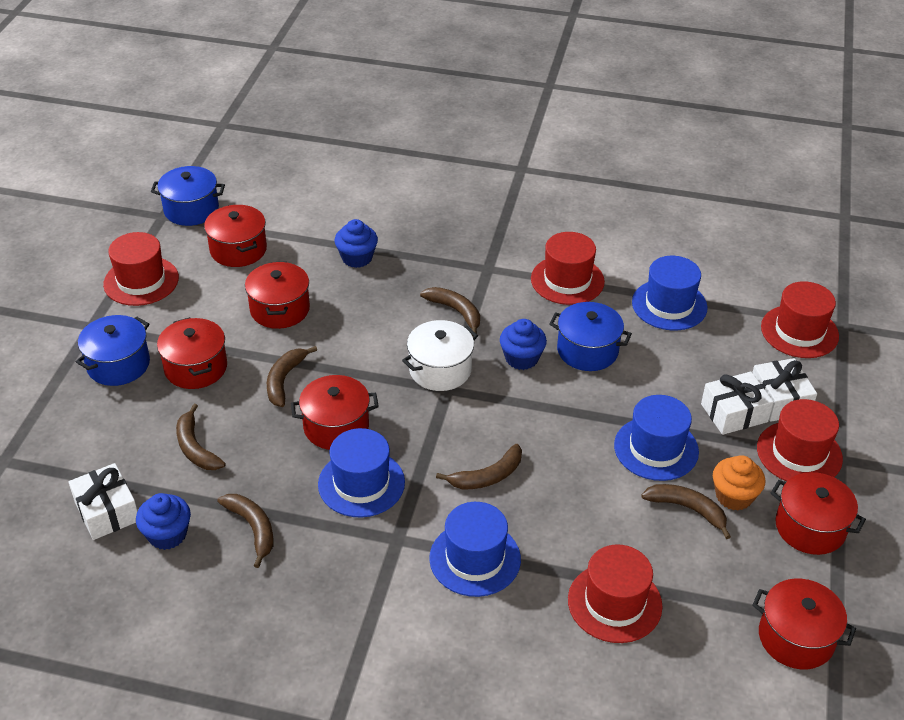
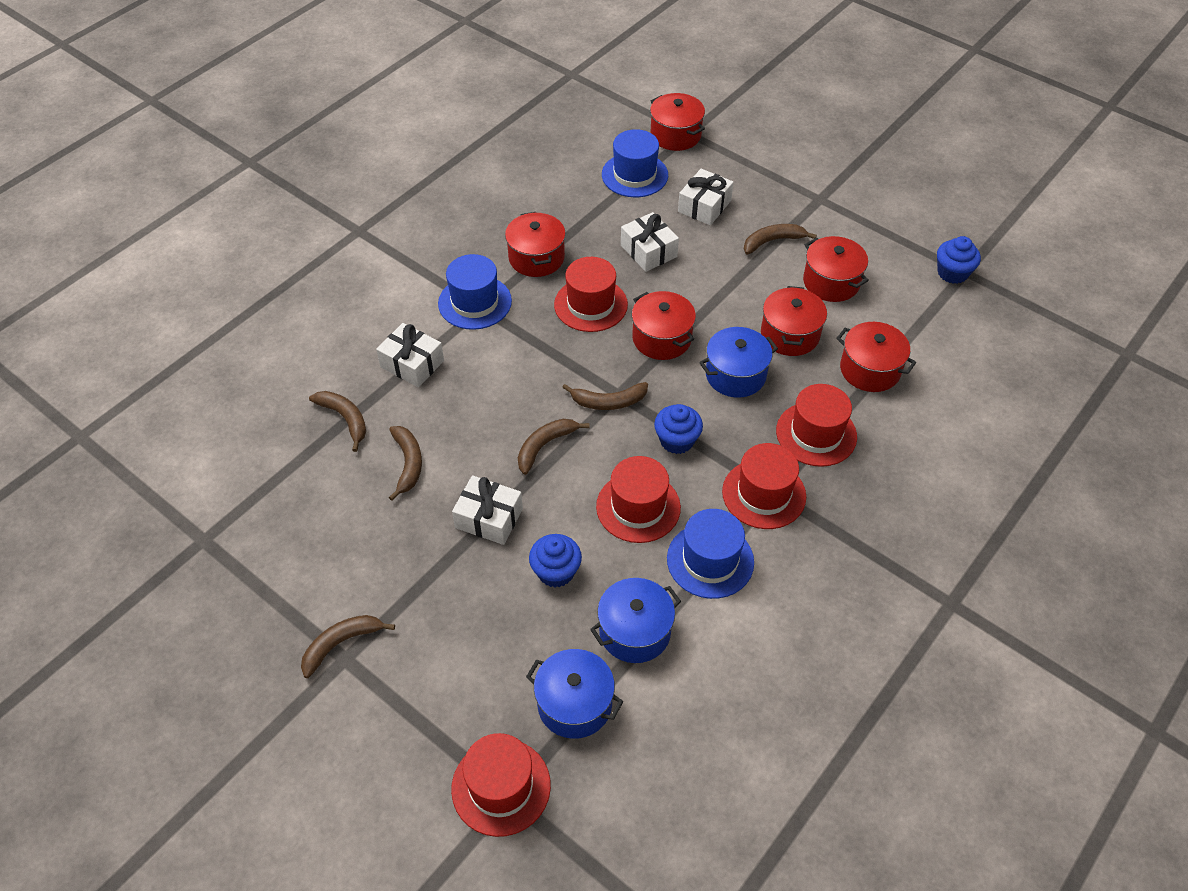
blue hat: 4 -> 3
orange cupcake: 1 -> 0
white gift: 3 -> 4
white pot: 1 -> 0

